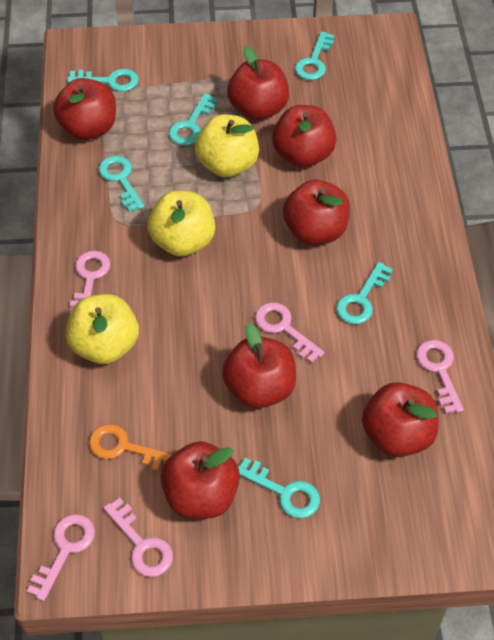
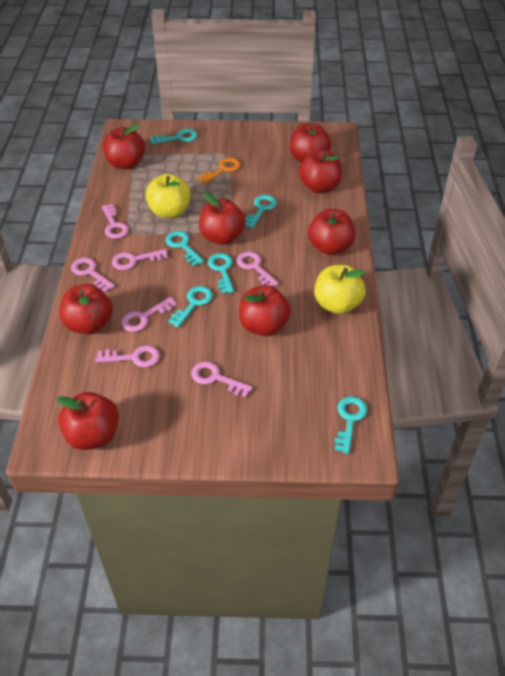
pink key: 5 -> 7
red apple: 7 -> 8
yellow apple: 3 -> 2

